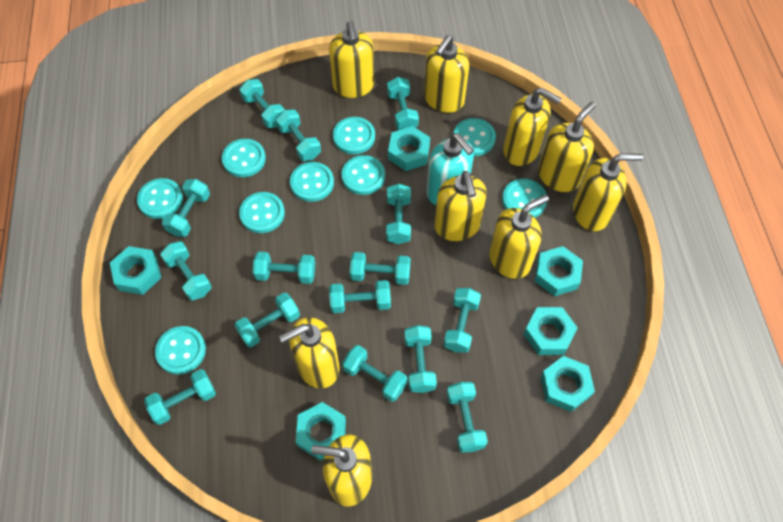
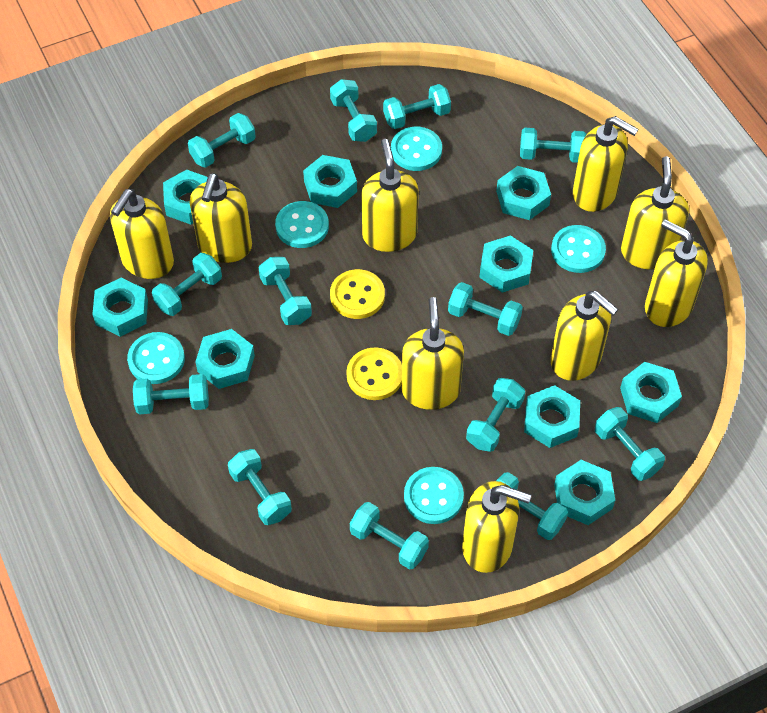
turquoise button: 9 -> 5
turquoise dumbbell: 15 -> 13
turquoise nut: 6 -> 9
turquoise soap dispenser: 1 -> 0
yellow button: 0 -> 2

